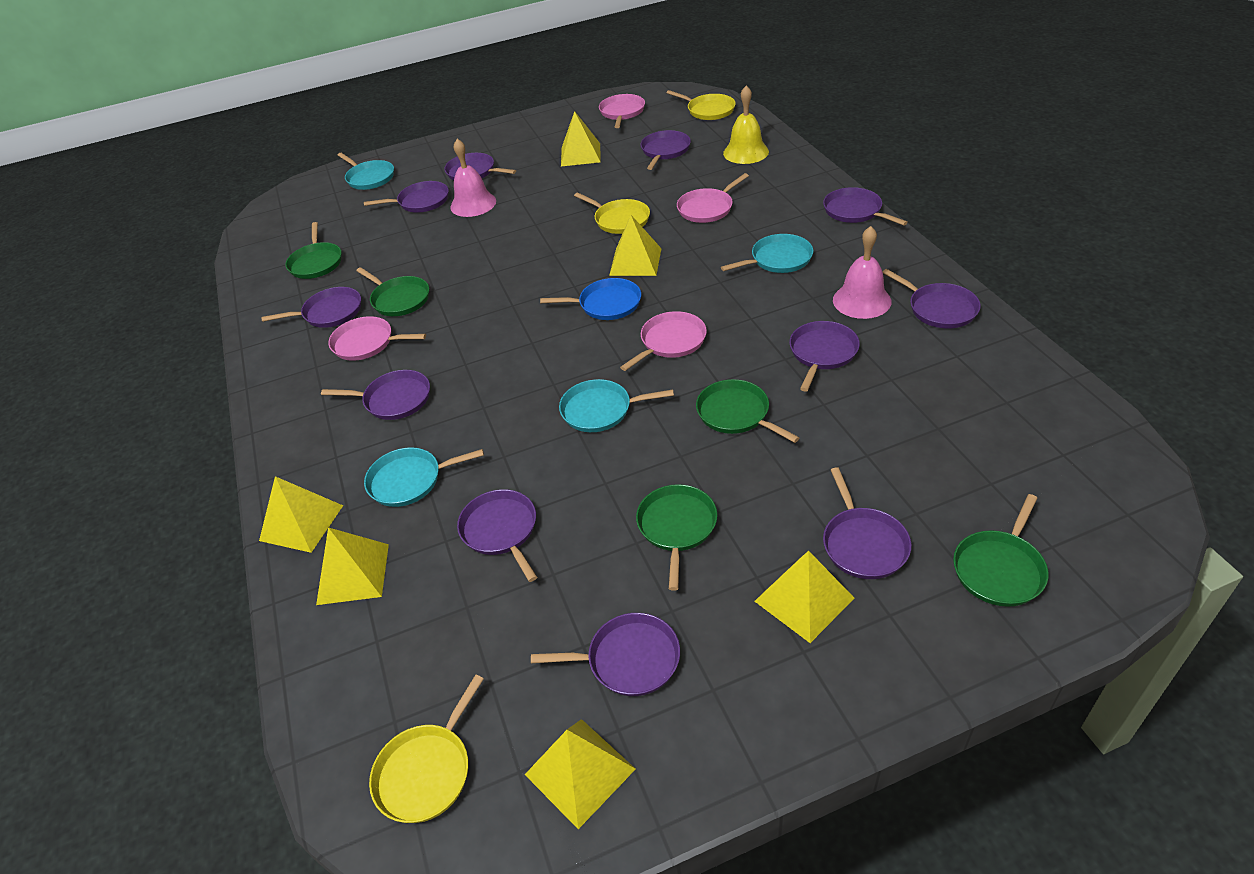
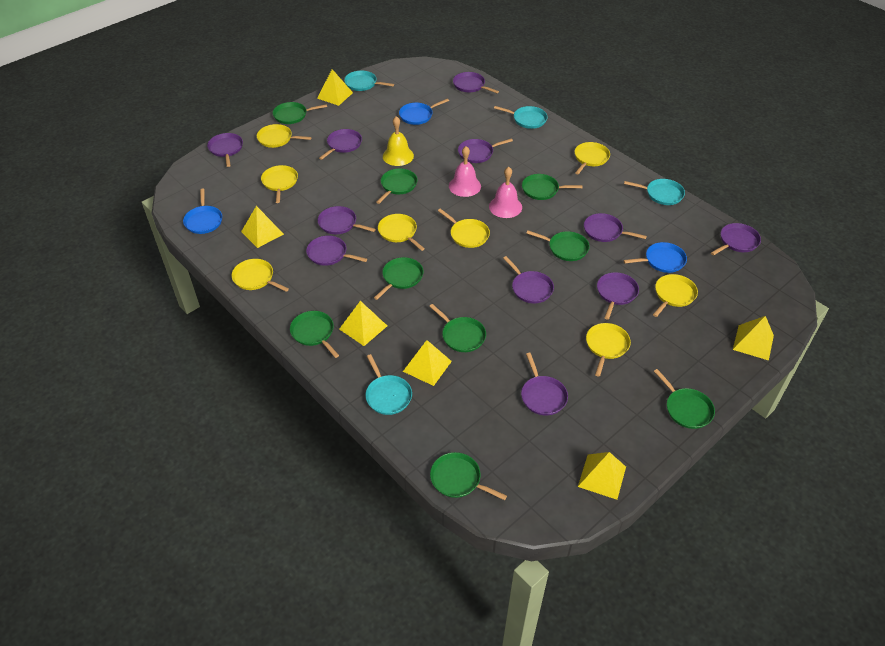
blue pan: 1 -> 3
green pan: 5 -> 9
pink pan: 4 -> 0
yellow pan: 3 -> 8

